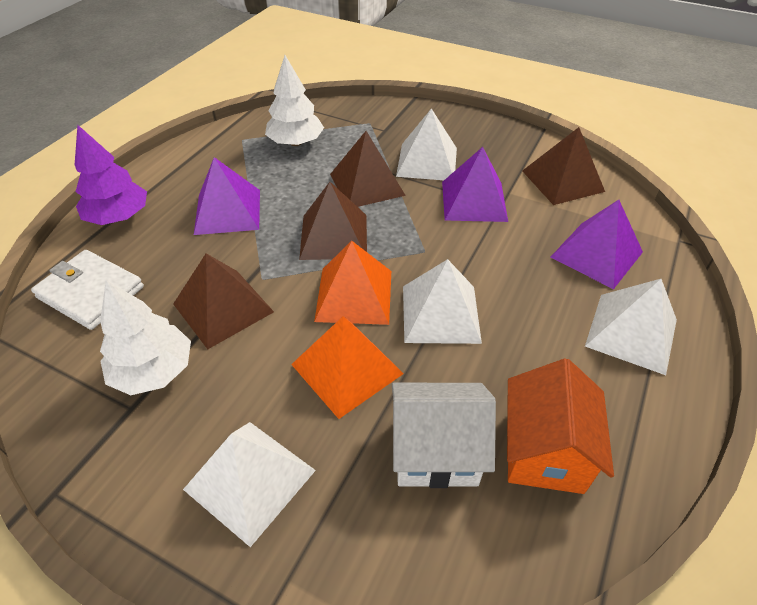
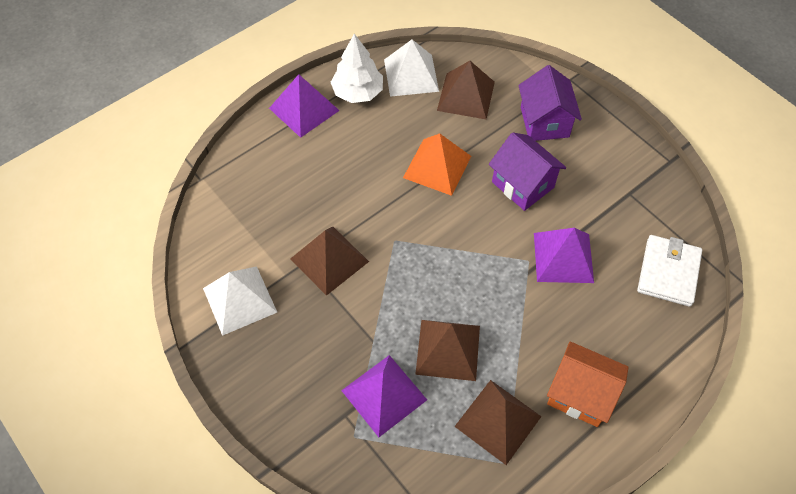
orange pyramid: 2 -> 1
purple house: 0 -> 2
purple tree: 1 -> 0
white house: 1 -> 0
white pyramid: 4 -> 2
white tree: 2 -> 1

